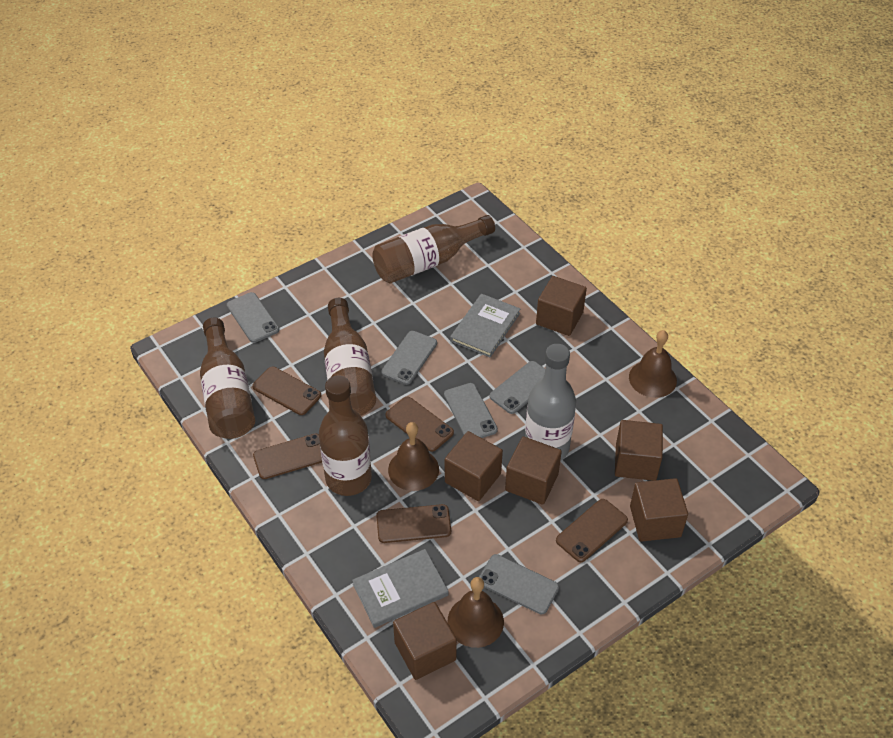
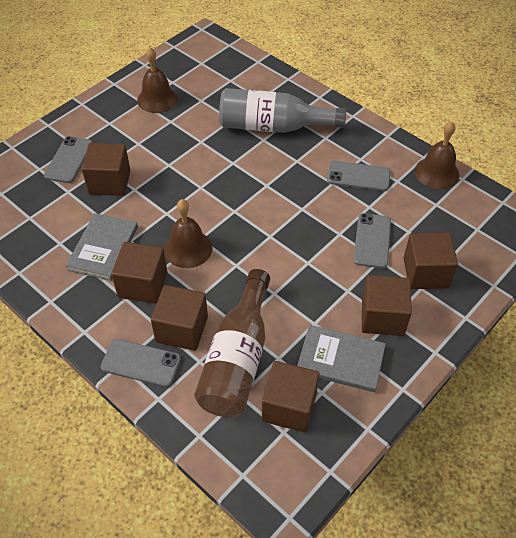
brown bottle: 4 -> 1
brown phone: 5 -> 0
grey phone: 5 -> 4

